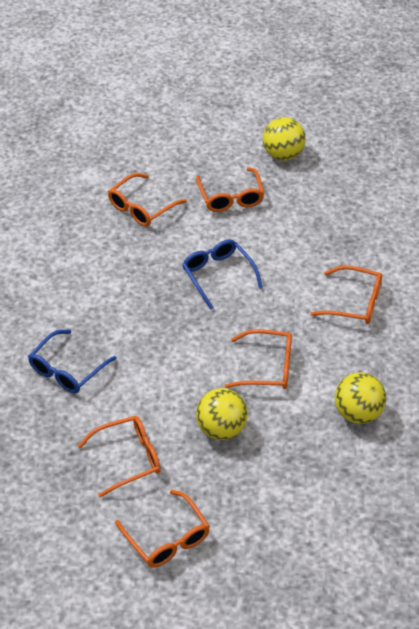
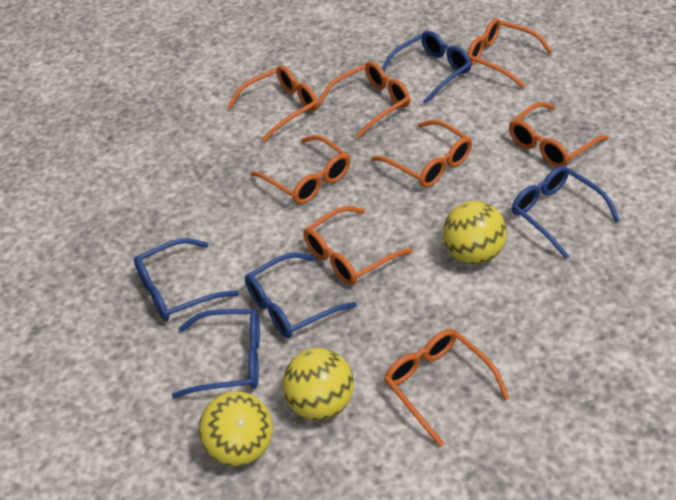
blue glasses: 2 -> 5
orange glasses: 6 -> 8

